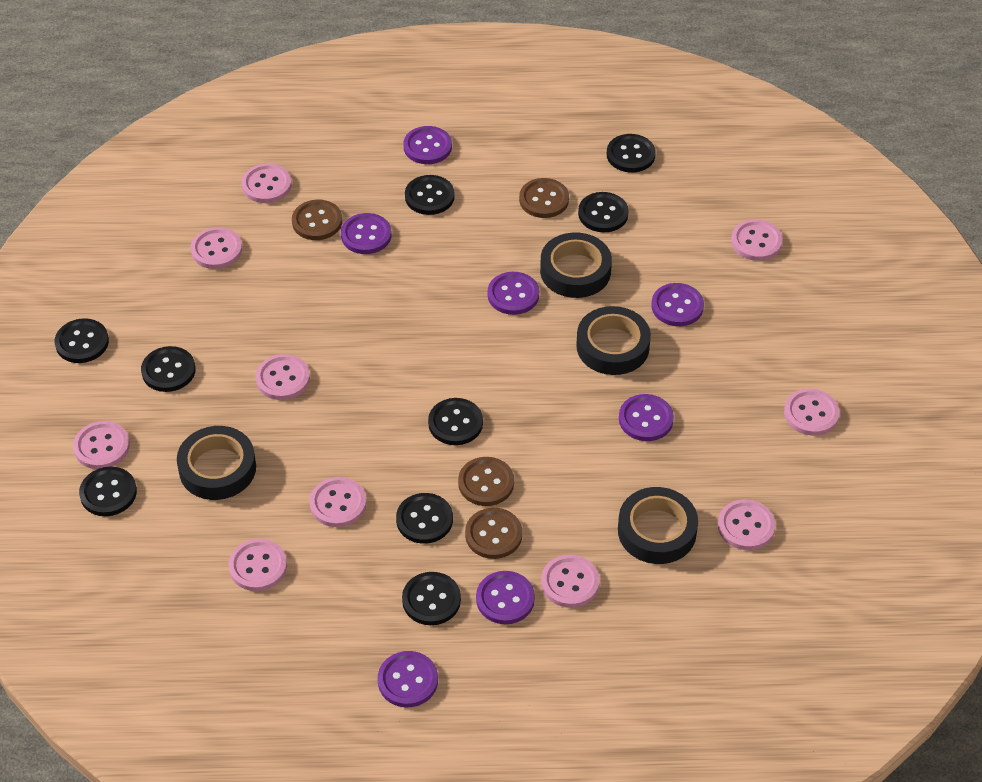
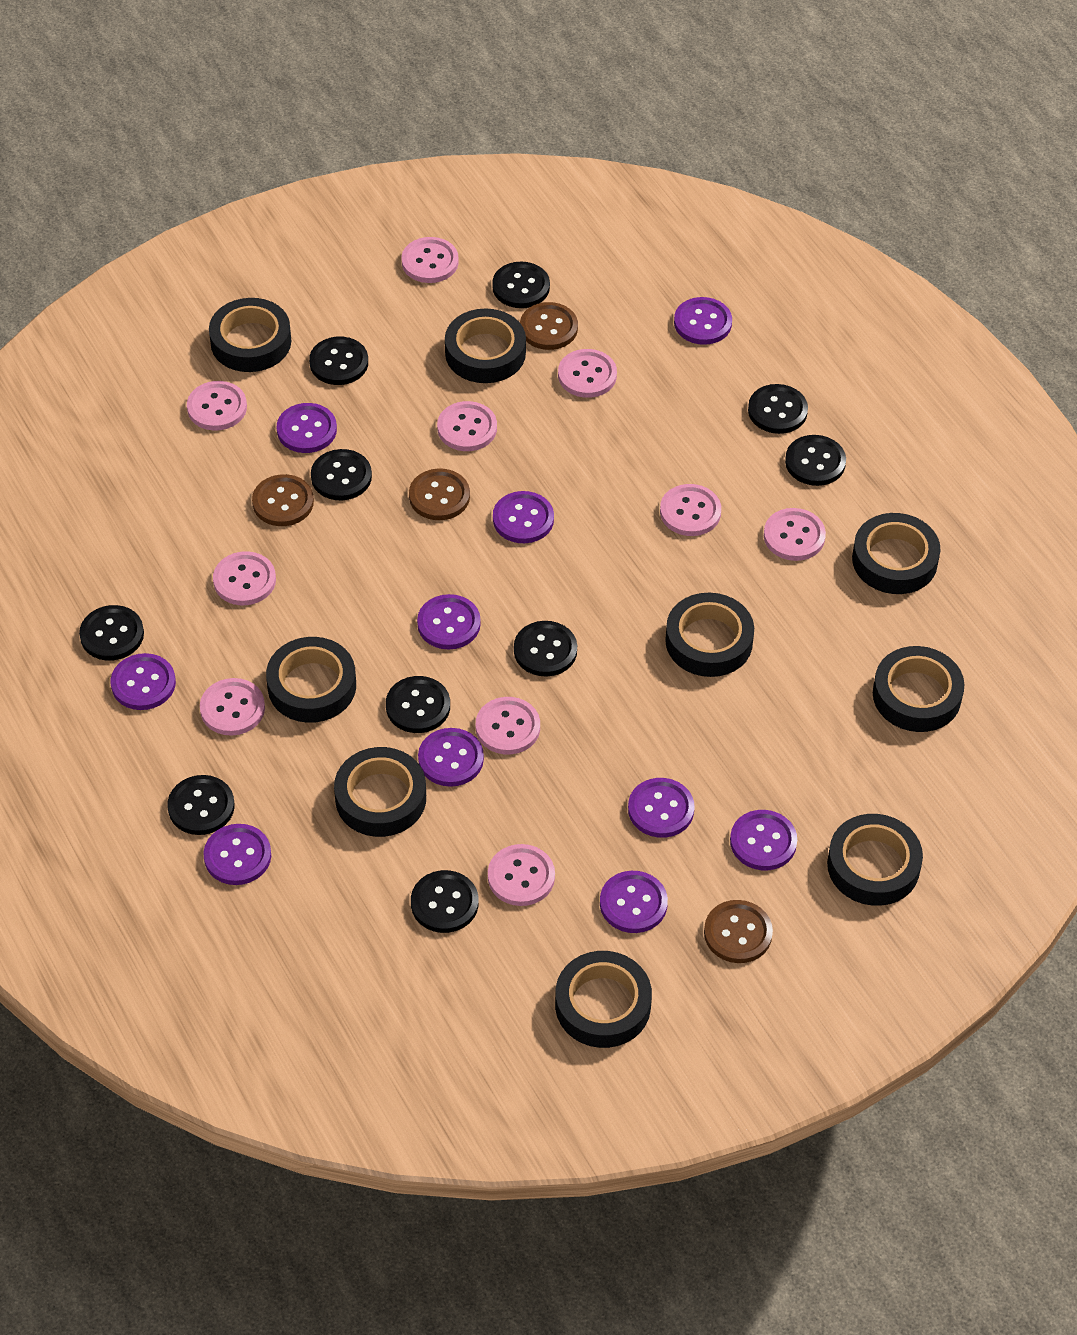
black button: 9 -> 10
black tape: 4 -> 9
purple button: 7 -> 10

